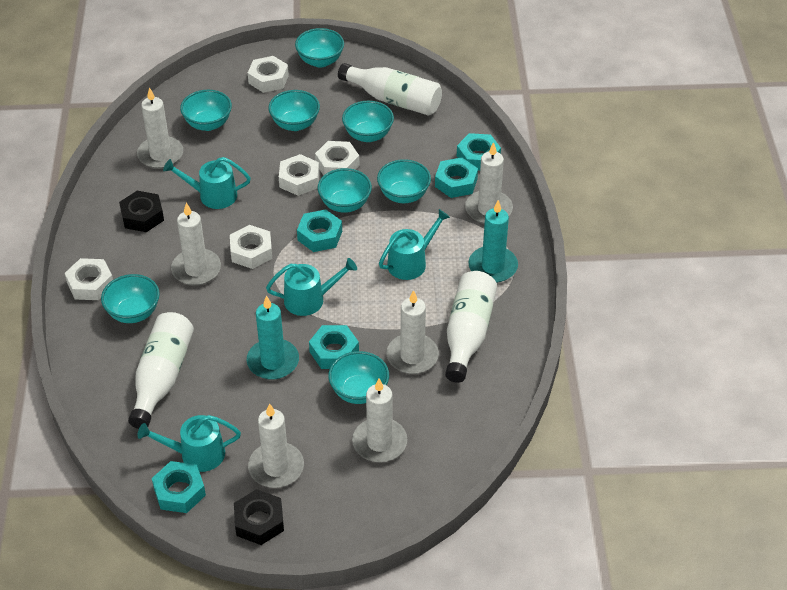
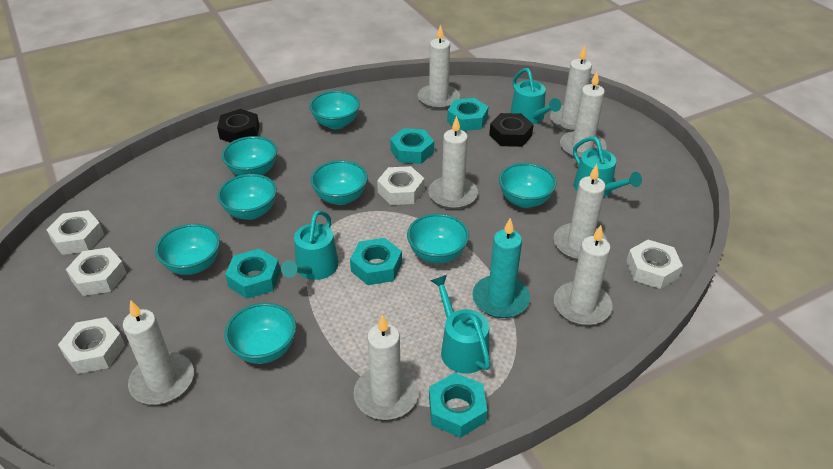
turquoise candle: 2 -> 1
white bottle: 3 -> 0
white candle: 6 -> 8

